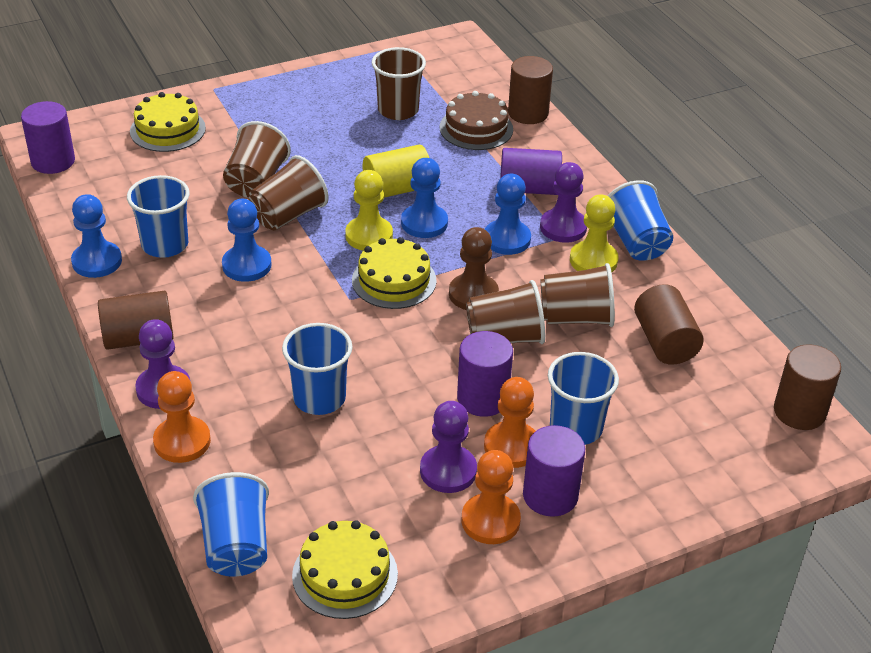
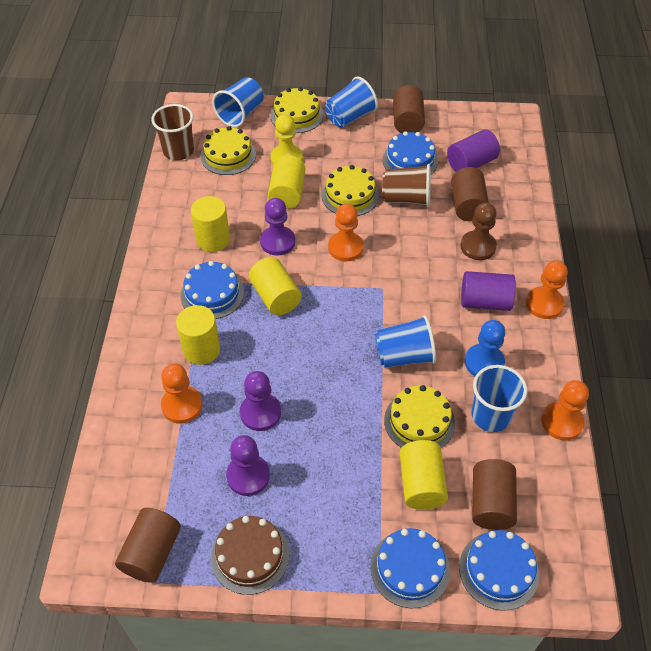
blue cake: 0 -> 4
blue cup: 5 -> 4
blue pawn: 4 -> 1
brown cup: 5 -> 2
orange pawn: 3 -> 4
purple cylinder: 4 -> 2
yellow cake: 3 -> 4
yellow cylinder: 1 -> 5
yellow pawn: 2 -> 1

